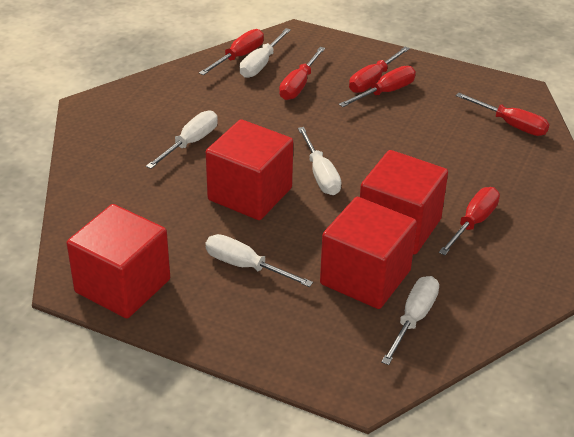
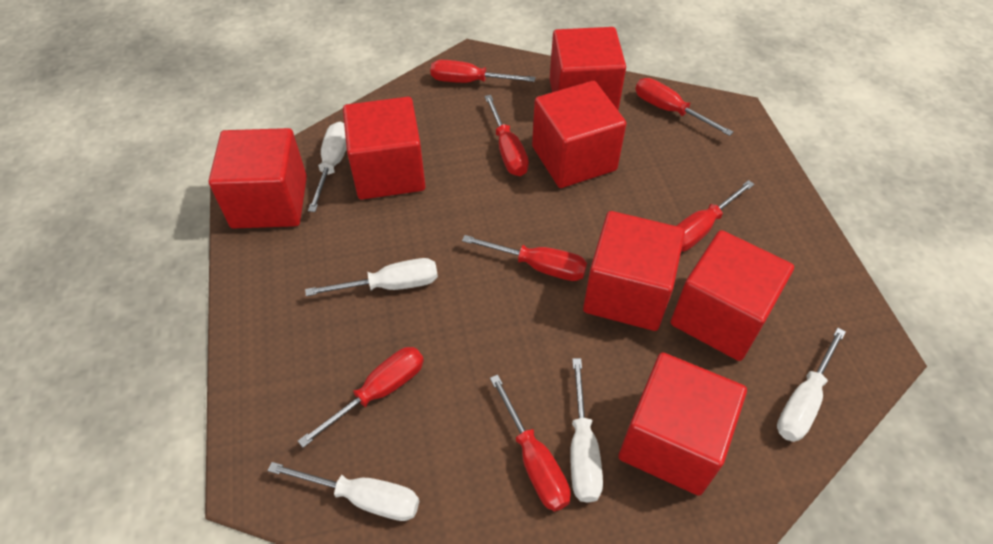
red cube: 4 -> 7
red screwdriver: 6 -> 7

